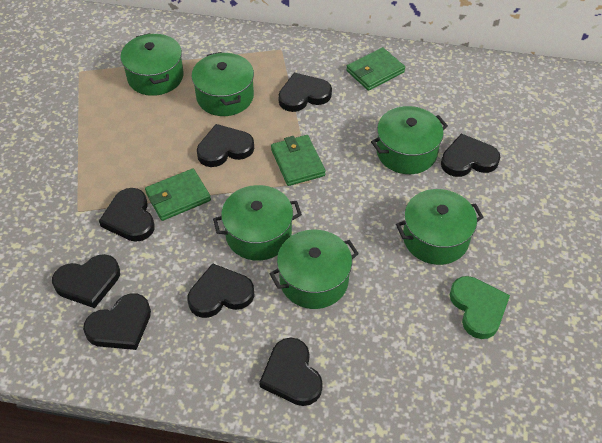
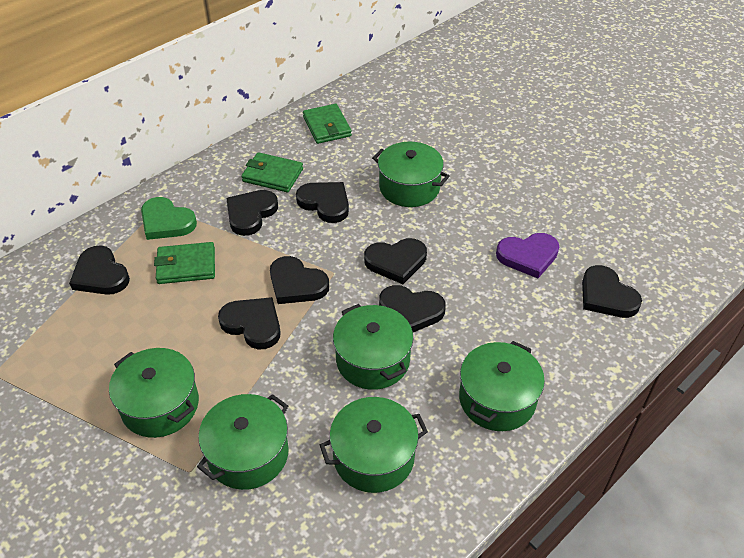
purple heart: 0 -> 1

